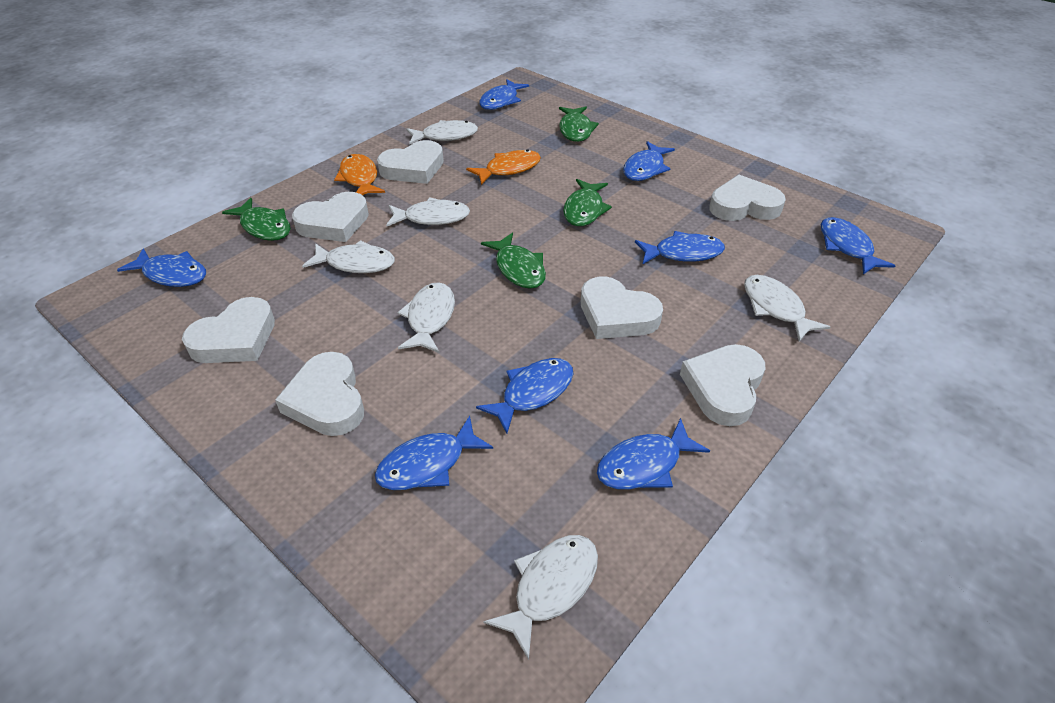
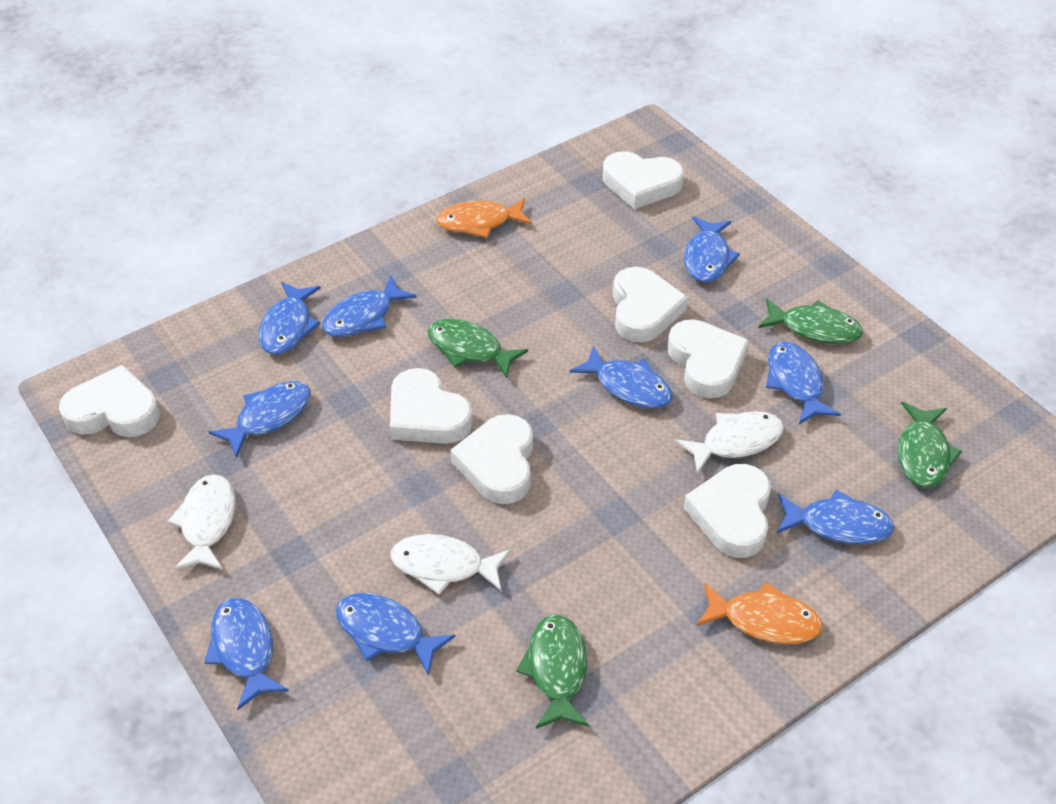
blue fish: 8 -> 9
white fish: 6 -> 3

